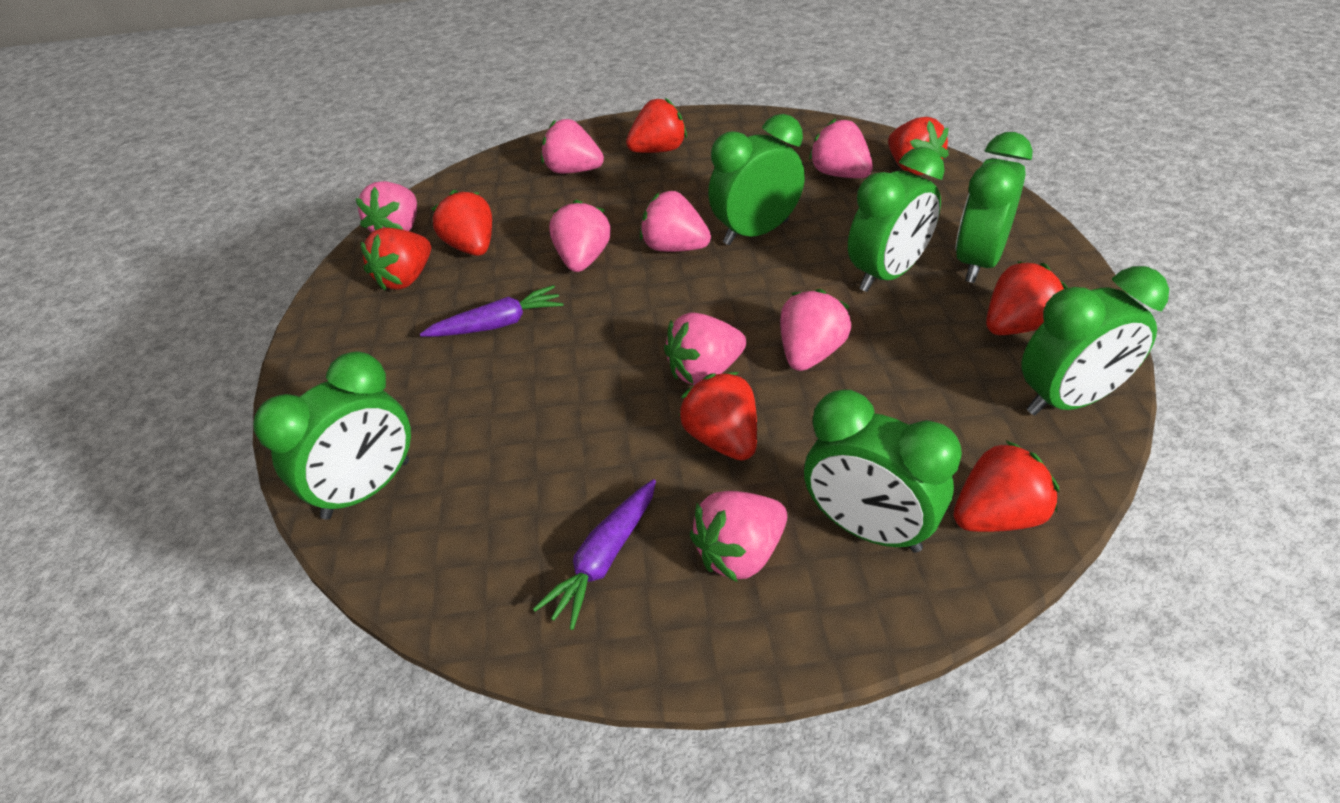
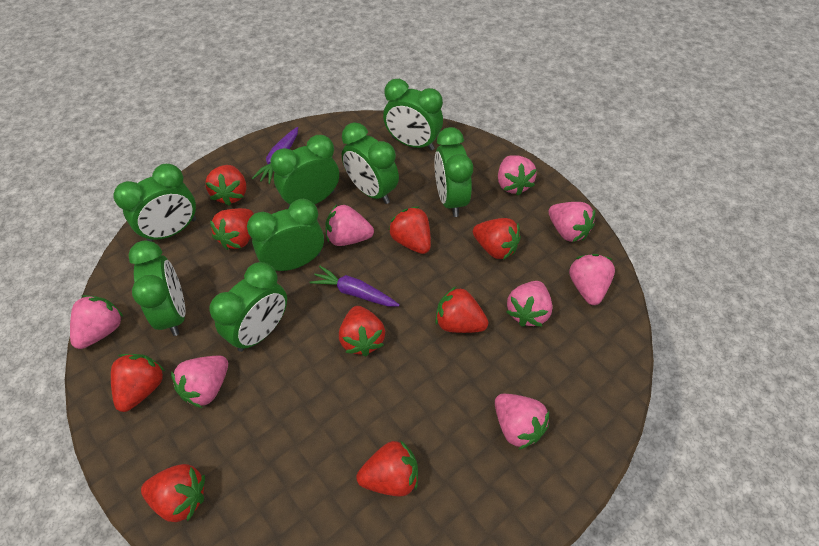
green clock: 6 -> 8
red strawberry: 7 -> 9

